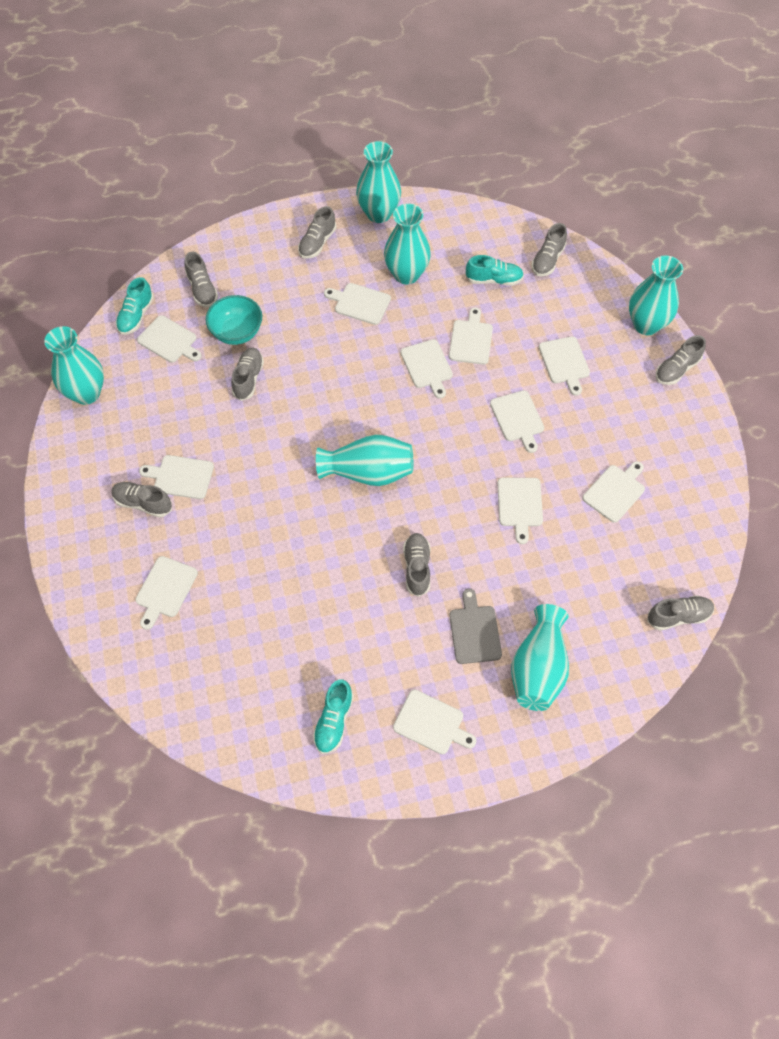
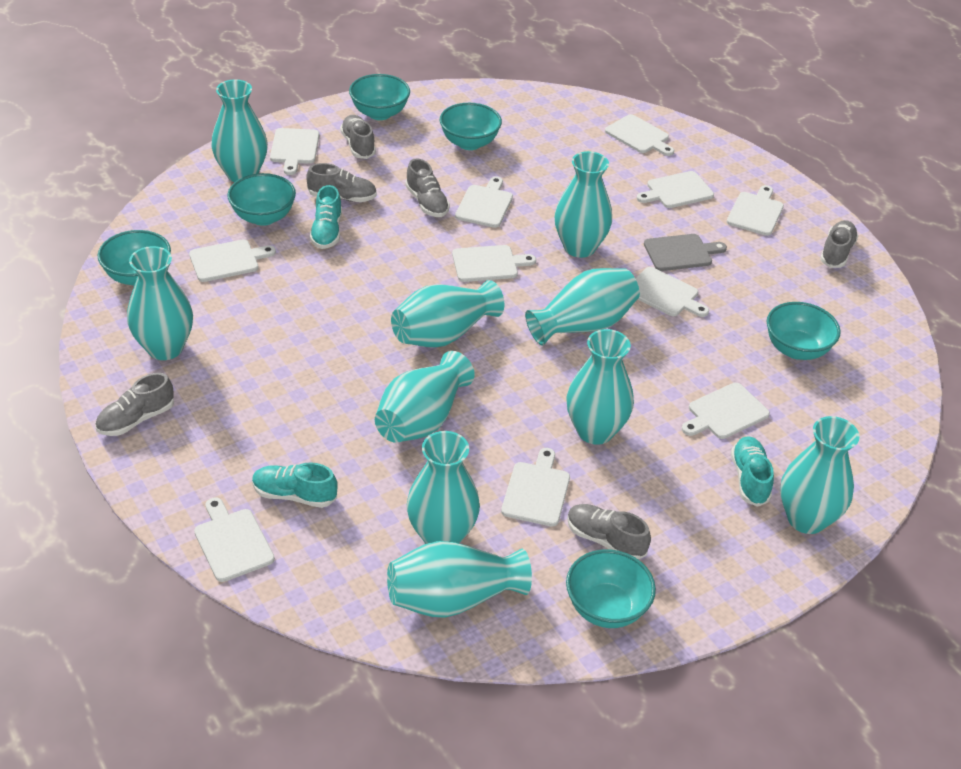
grey shoe: 8 -> 6
turquoise bowl: 1 -> 6
turquoise vase: 6 -> 10

